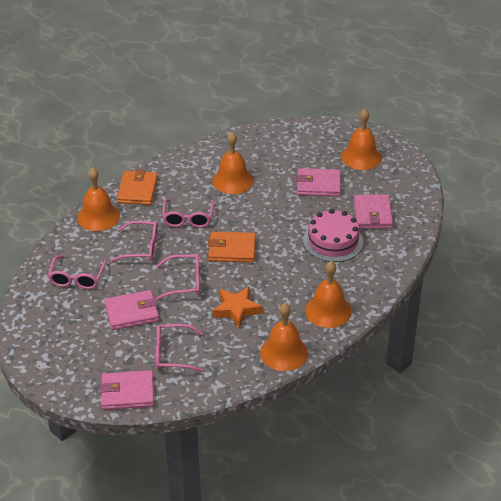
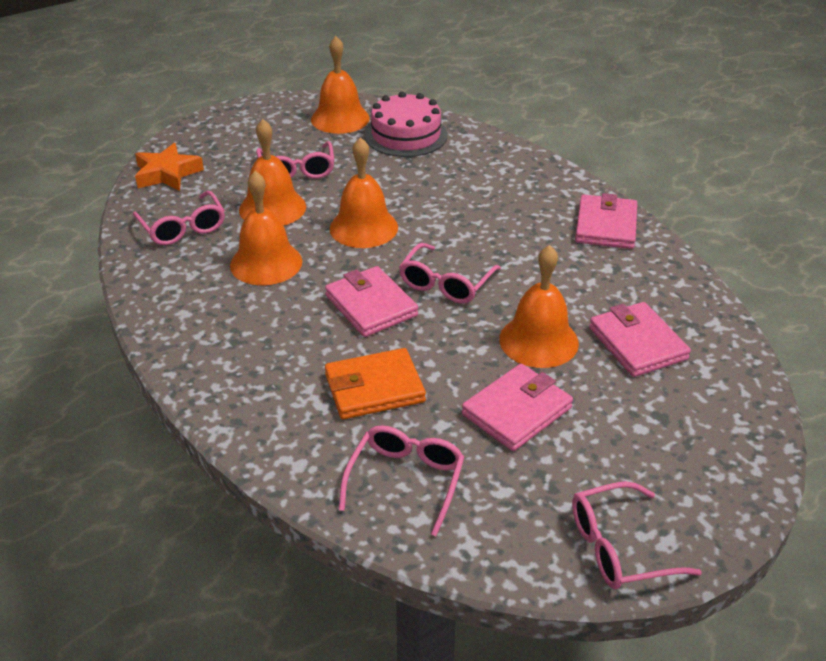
orange wallet: 2 -> 1

